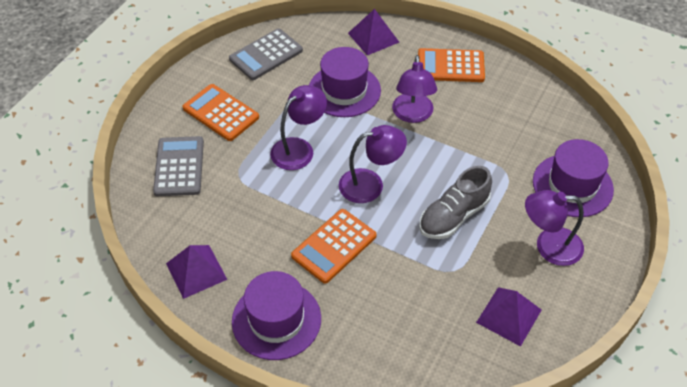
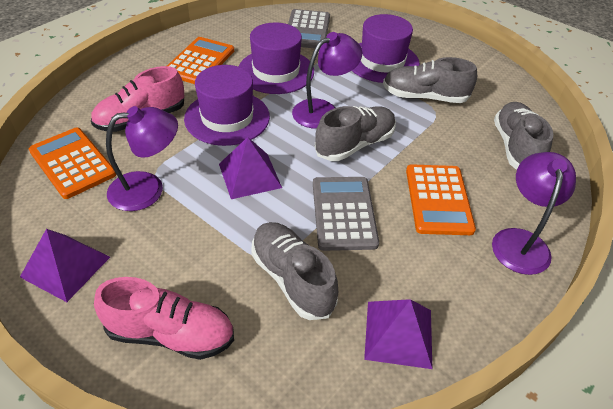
grey shoe: 1 -> 4
pink shoe: 0 -> 2
purple lamp: 4 -> 3

